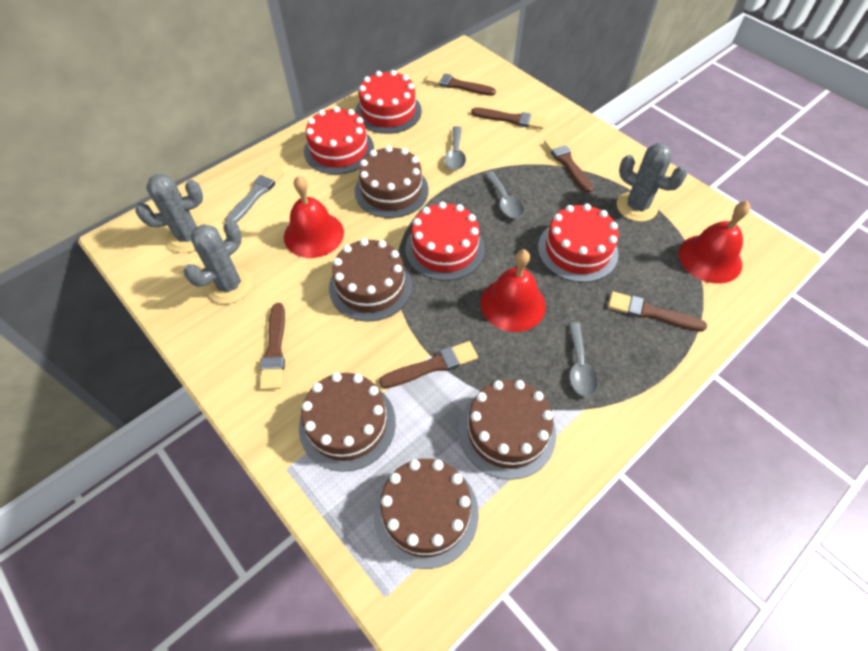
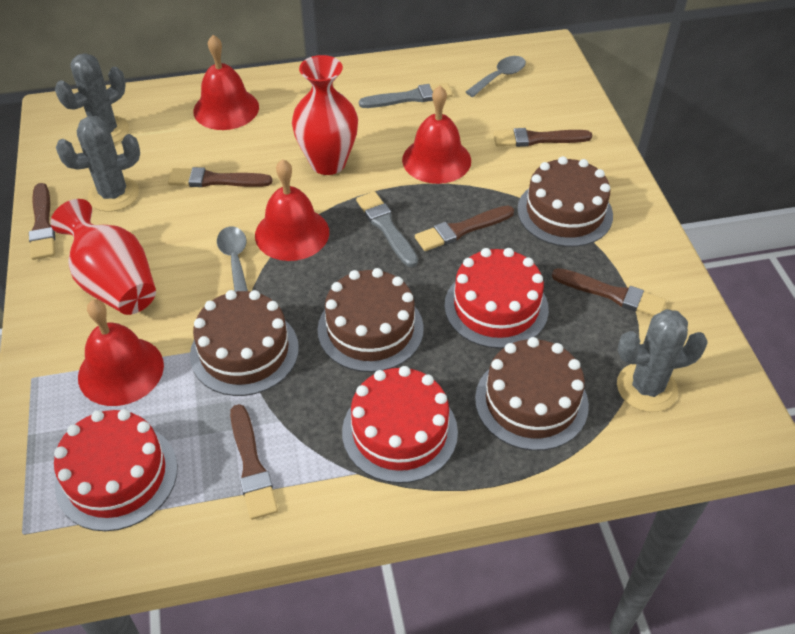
brown cake: 5 -> 4
grey brush: 1 -> 2
grey spoon: 3 -> 2
red bell: 3 -> 4
red cake: 4 -> 3
red vase: 0 -> 2

